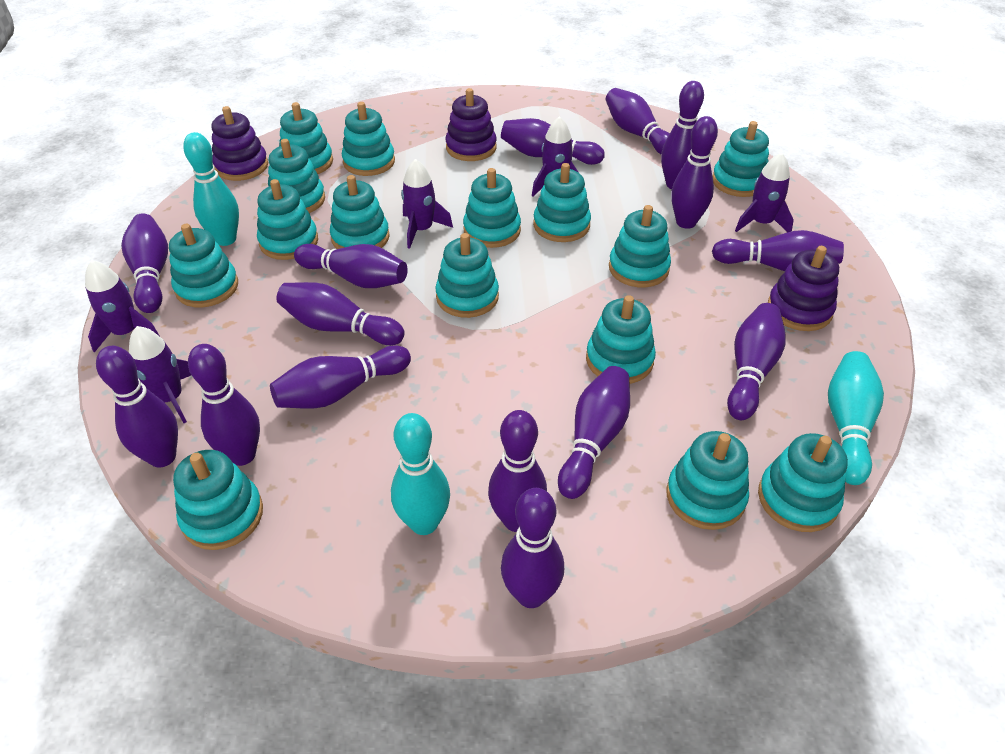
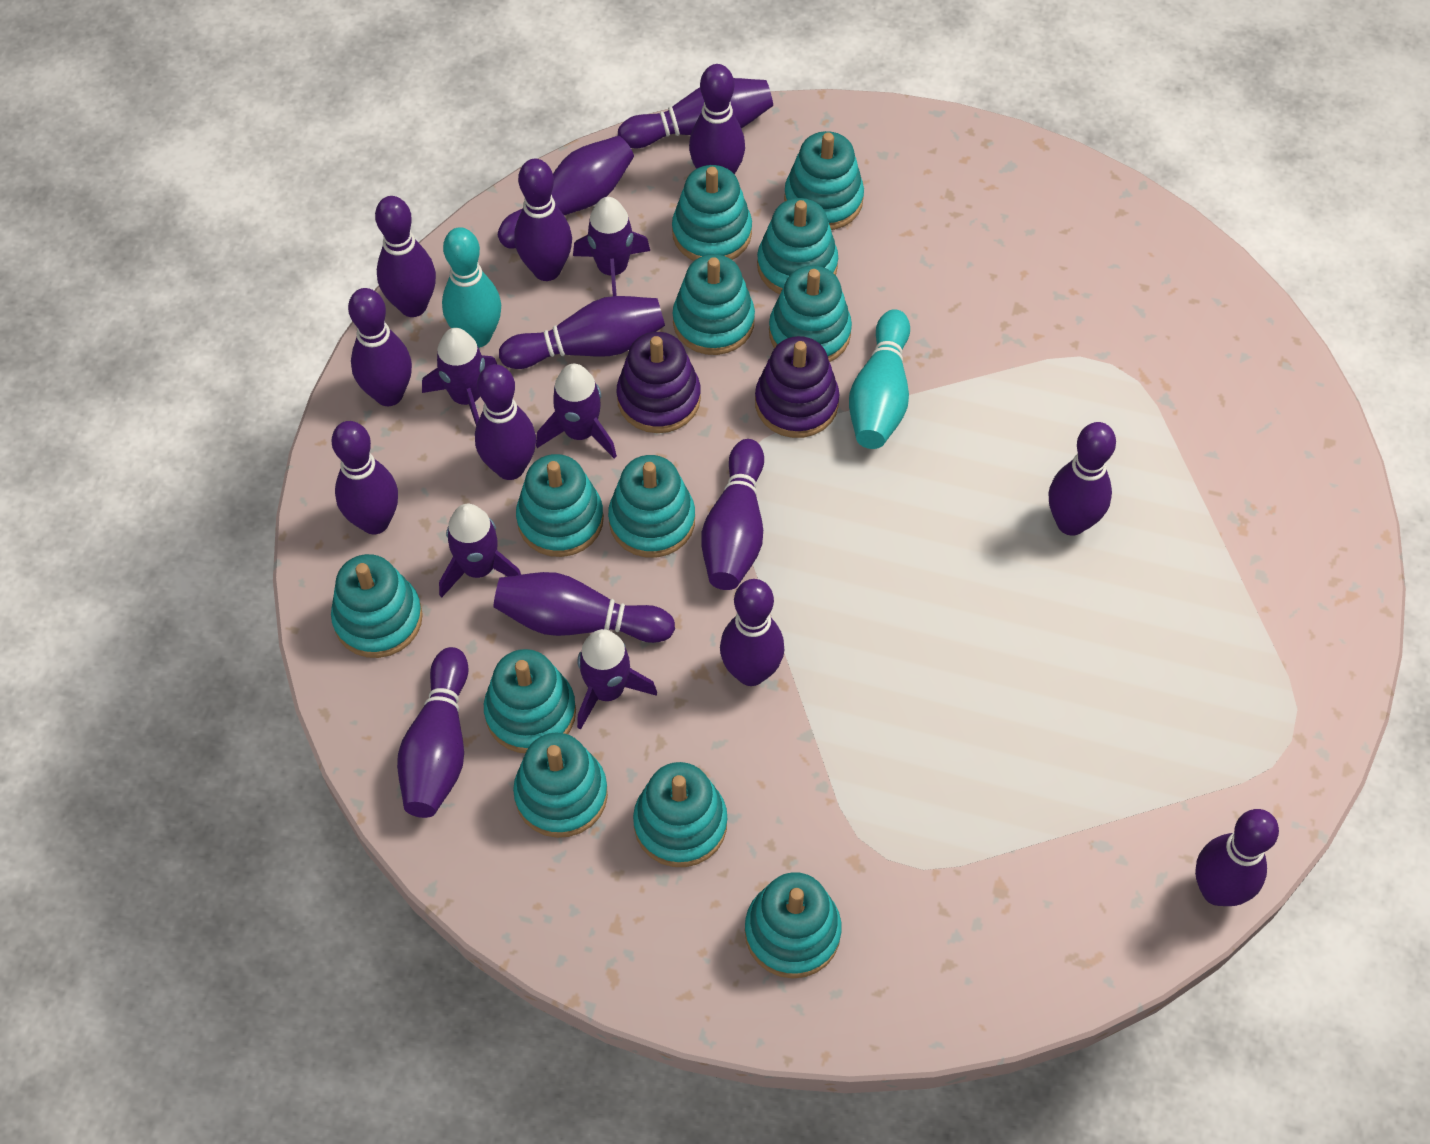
purple stacking toy: 3 -> 2
turquoise bowling pin: 3 -> 2
turquoise stacking toy: 15 -> 12

